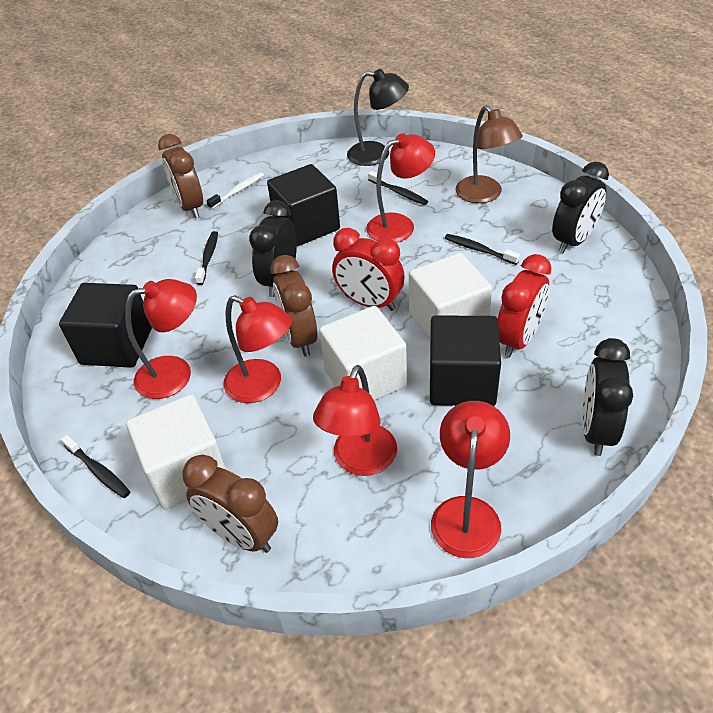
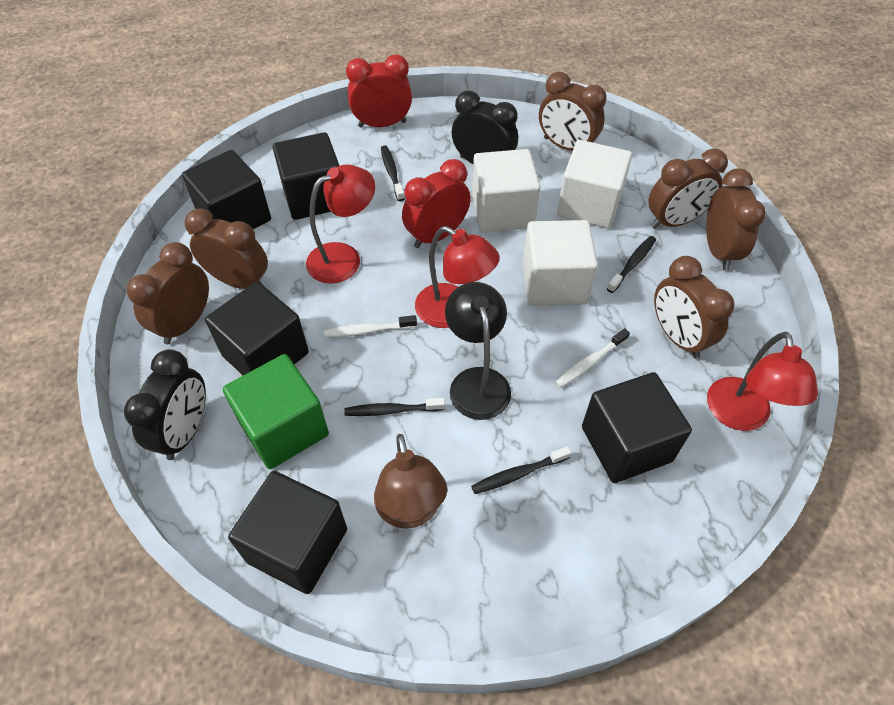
black clock: 3 -> 2
black cube: 3 -> 5
brown clock: 3 -> 6
green cube: 0 -> 1
red lamp: 5 -> 3
white toothbrush: 1 -> 2

